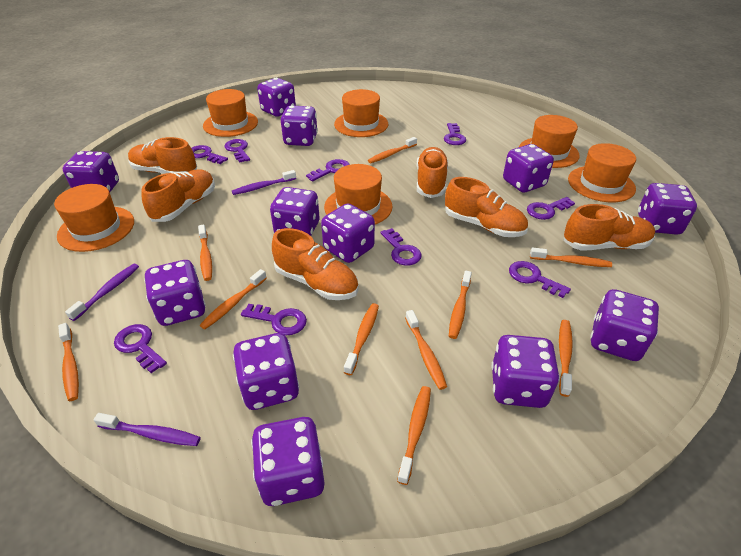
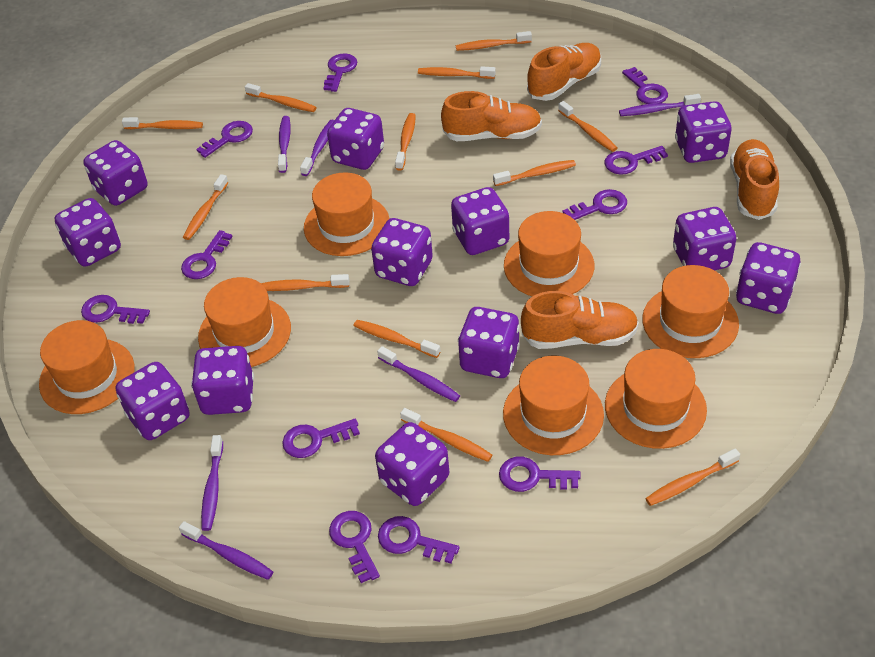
orange hat: 6 -> 7
orange shoe: 6 -> 4
orange toothbrush: 10 -> 12
purple key: 9 -> 11
purple toothbrush: 3 -> 6

